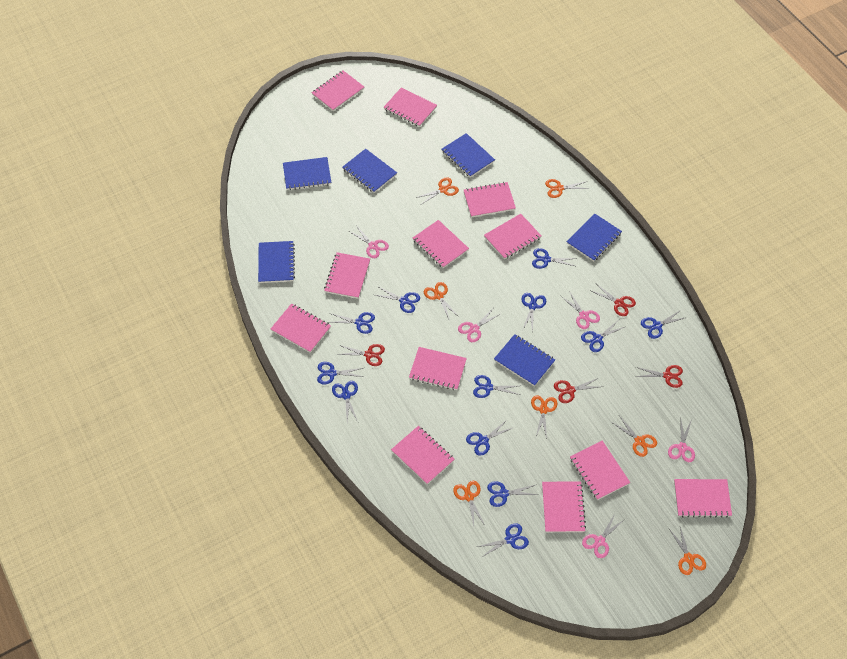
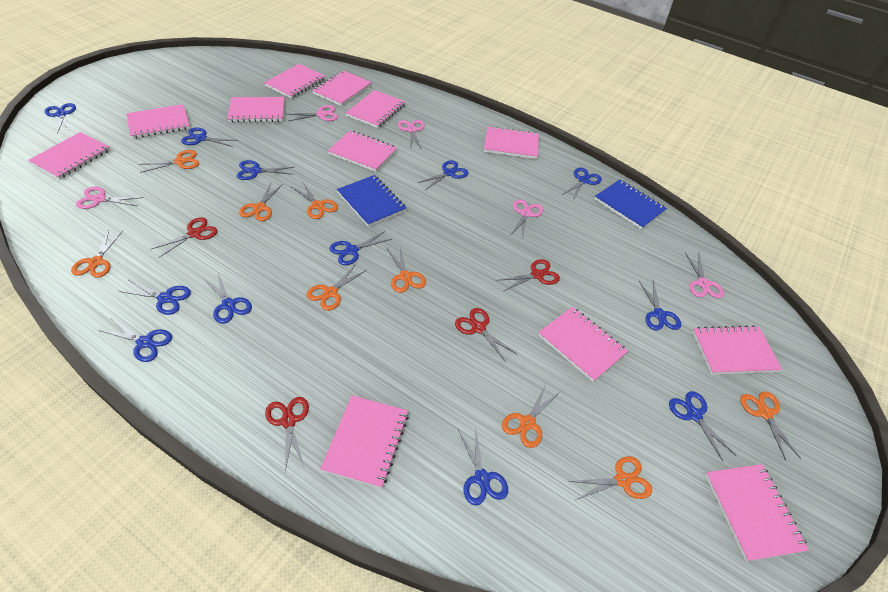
blue notebook: 6 -> 2
orange scissors: 7 -> 9

